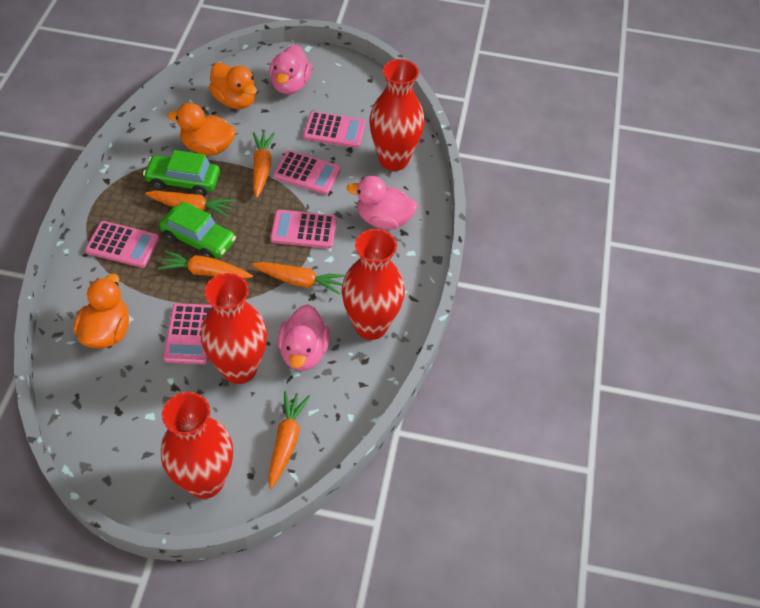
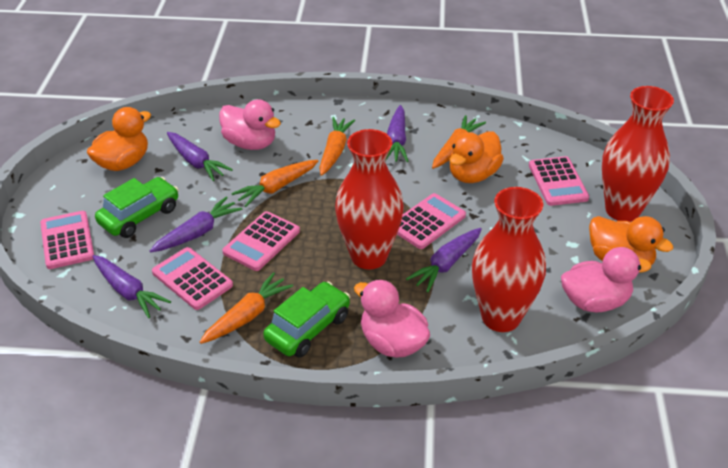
orange carrot: 5 -> 4
purple carrot: 0 -> 5
red vase: 4 -> 3

